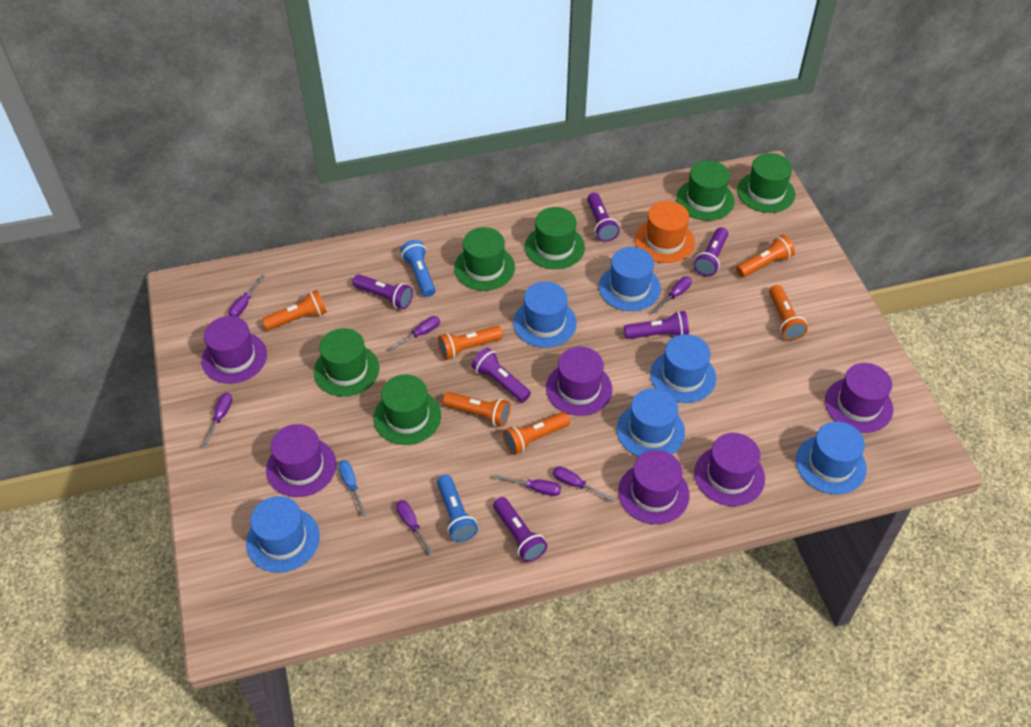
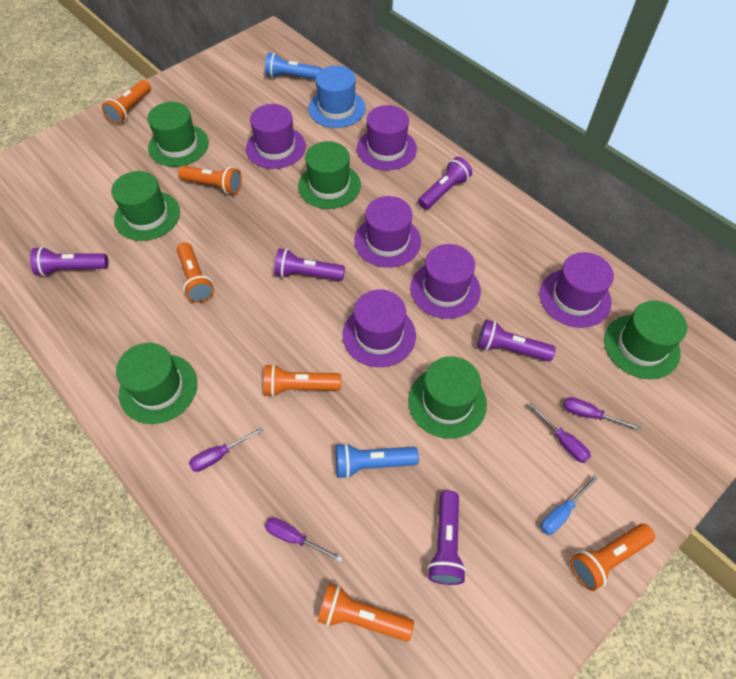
blue hat: 6 -> 1
orange hat: 1 -> 0
purple flashlight: 6 -> 5
purple screwdriver: 7 -> 4

